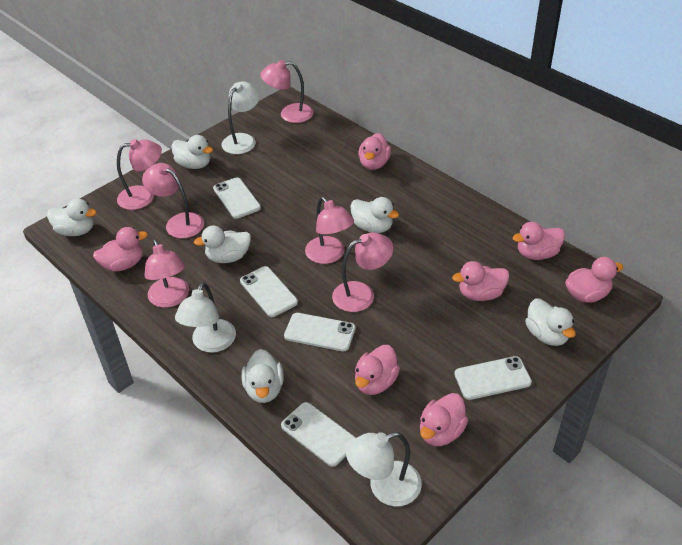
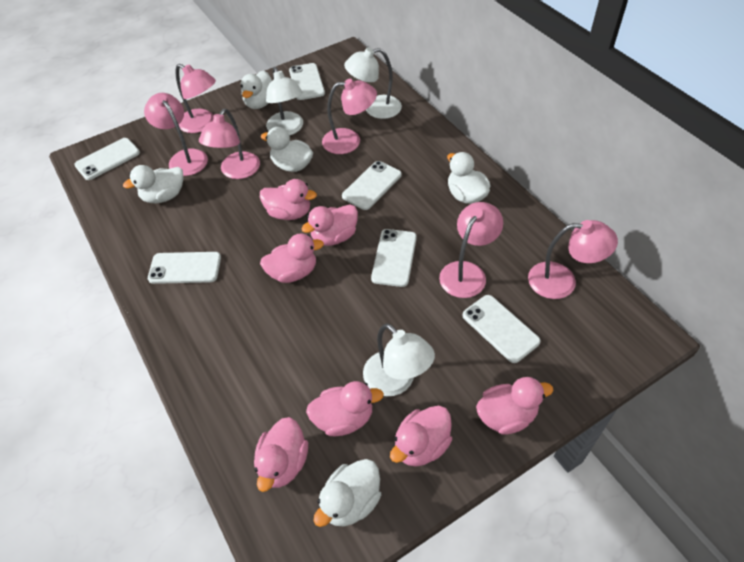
white duck: 6 -> 5
white phone: 5 -> 6

